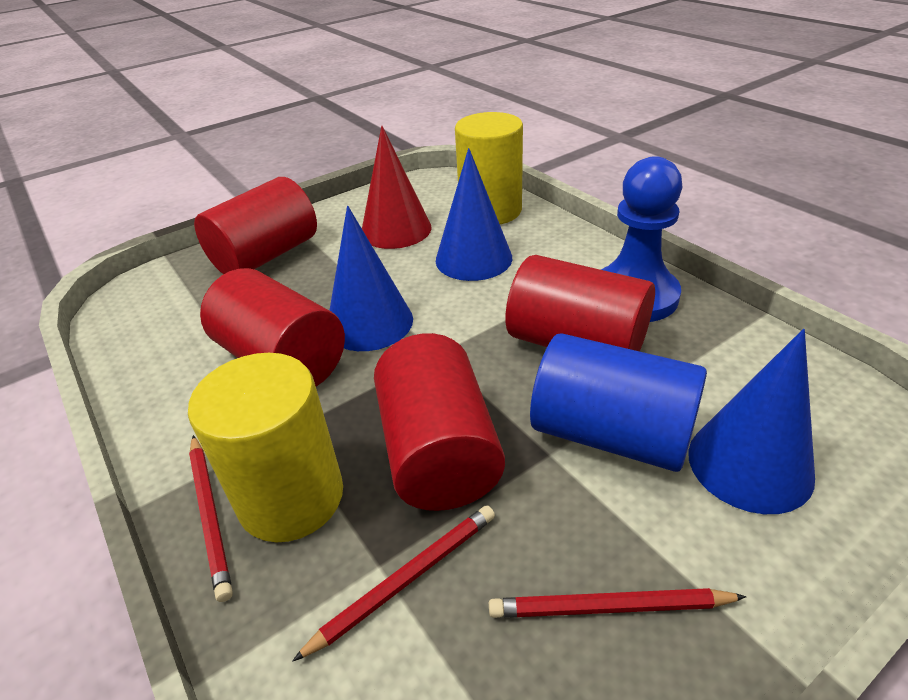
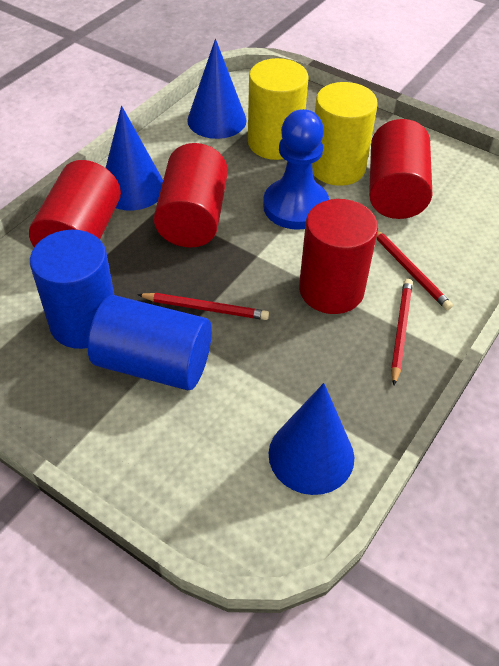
blue cylinder: 1 -> 2
red cone: 1 -> 0

